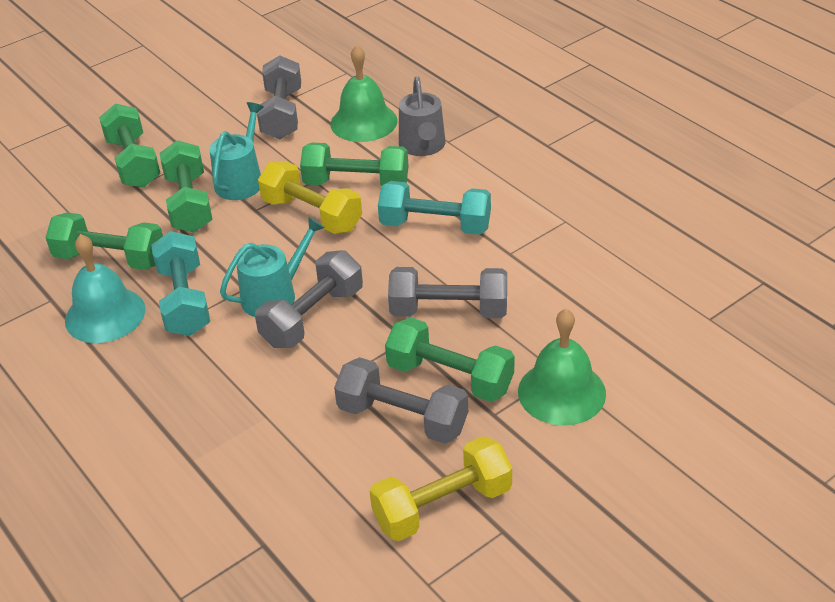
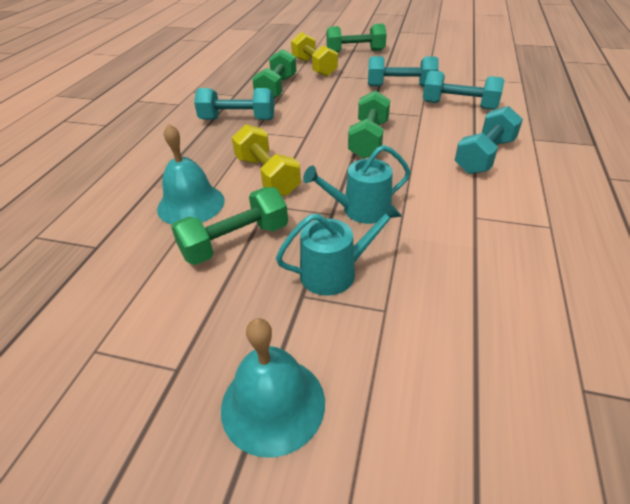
green bell: 2 -> 0
green dumbbell: 5 -> 4
grey dumbbell: 4 -> 0
grey watering can: 1 -> 0
turquoise bell: 1 -> 2
turquoise dumbbell: 2 -> 4

